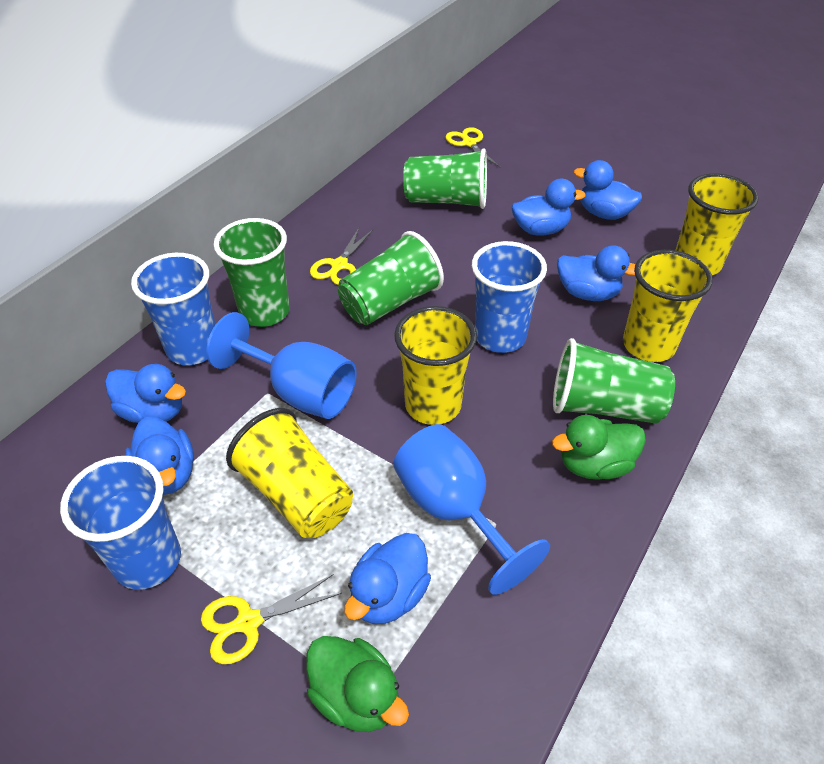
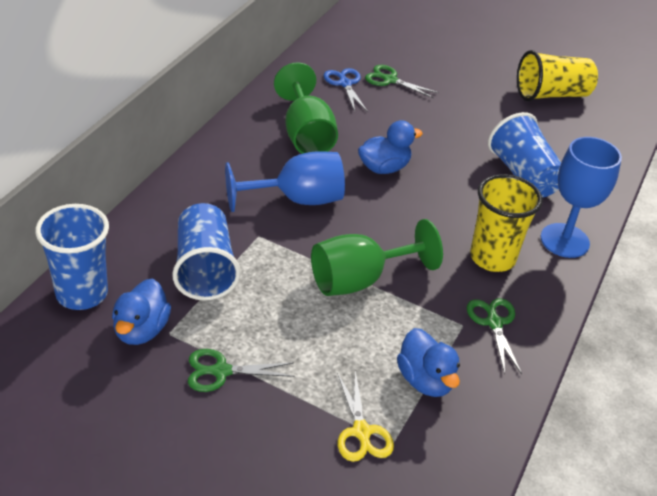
blue duck: 6 -> 3
blue scissors: 0 -> 1
green cup: 4 -> 0
green duck: 2 -> 0
green goblet: 0 -> 2
green scissors: 0 -> 3
yellow cup: 4 -> 2
yellow scissors: 3 -> 1

